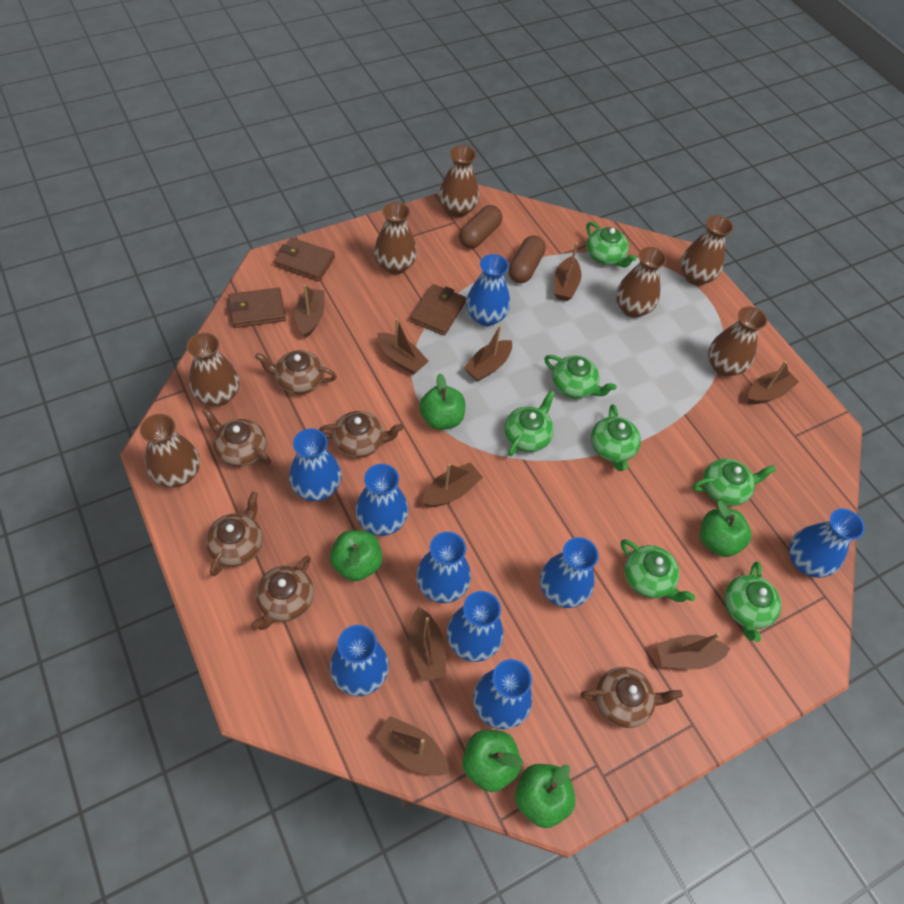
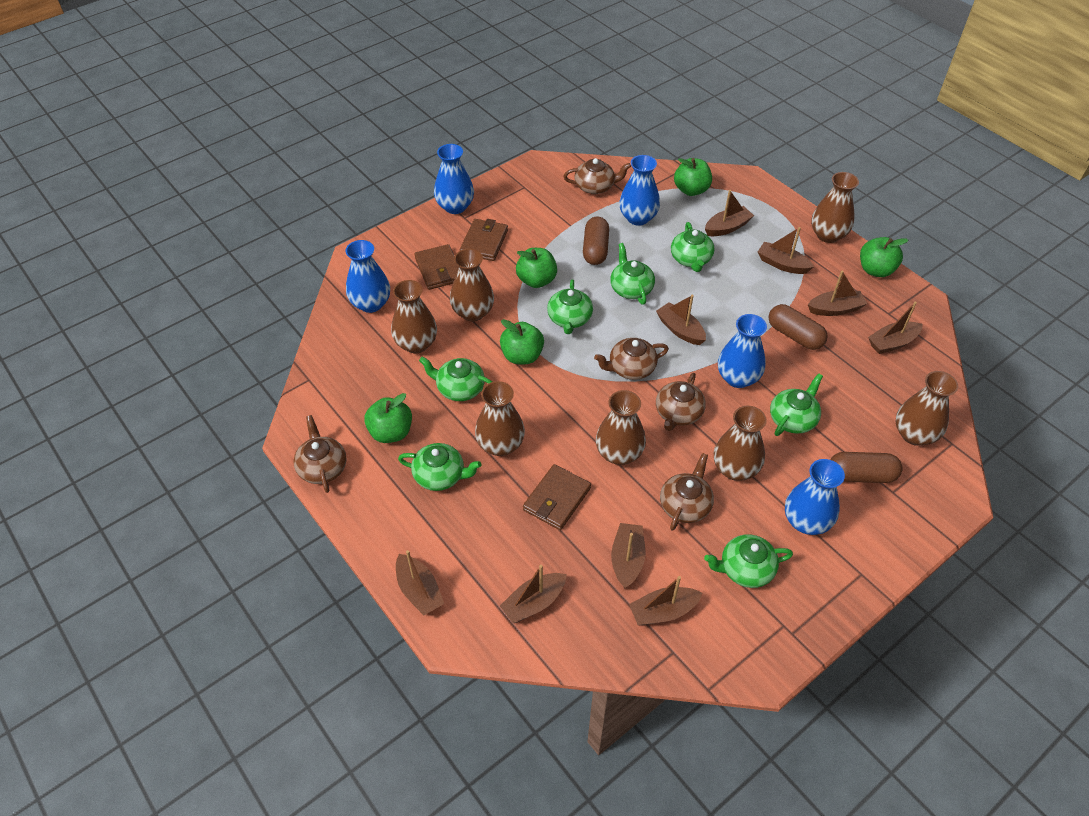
blue vase: 9 -> 5
brown capsule: 2 -> 3
brown teapot: 6 -> 5

